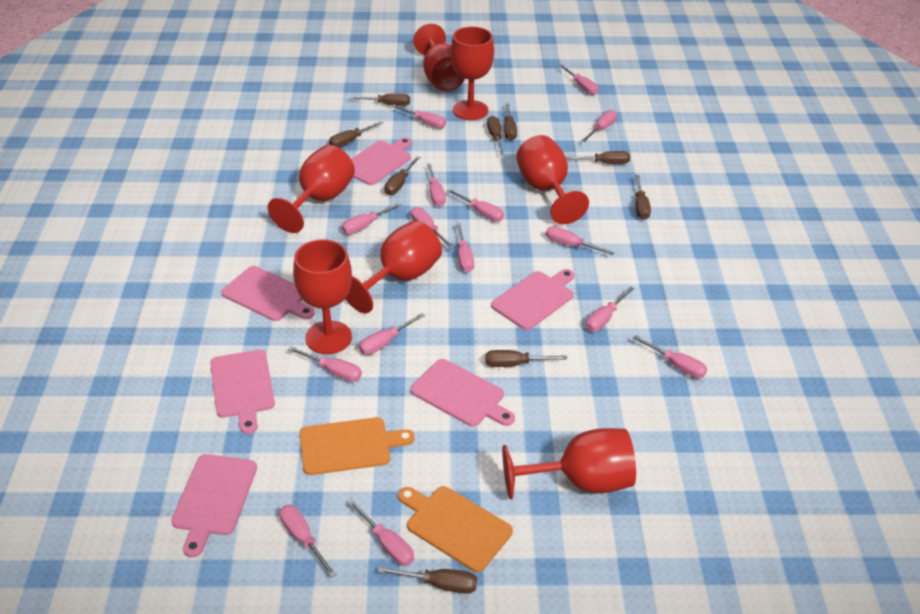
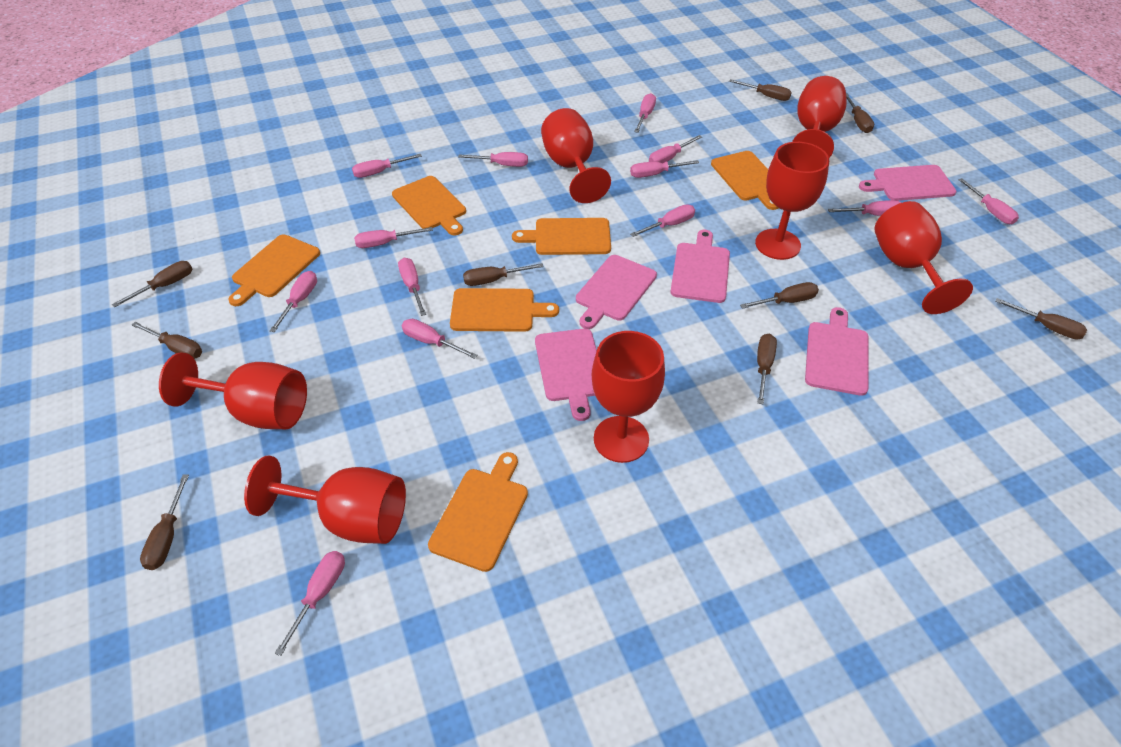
orange cutting board: 2 -> 6
pink cutting board: 6 -> 5
pink screwdriver: 15 -> 13

